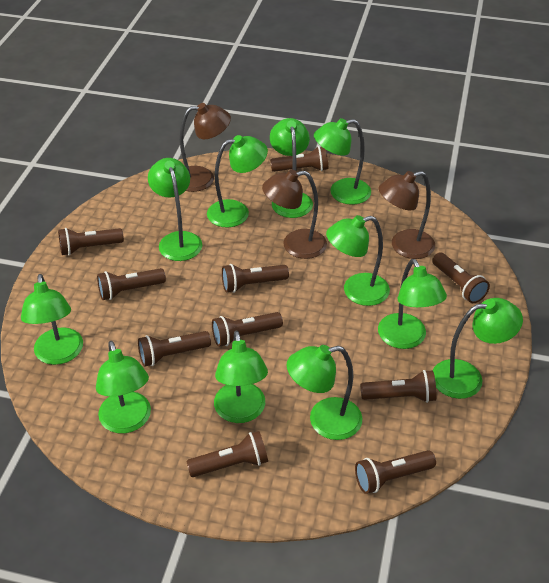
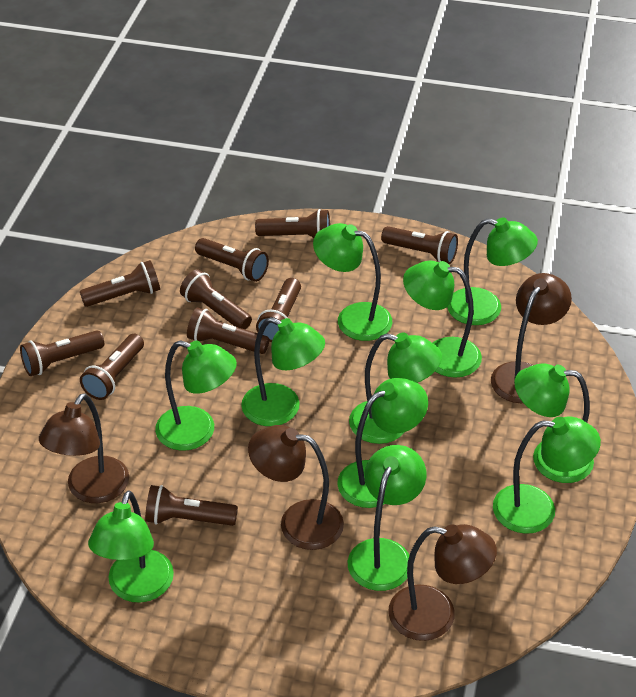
brown lamp: 3 -> 4

